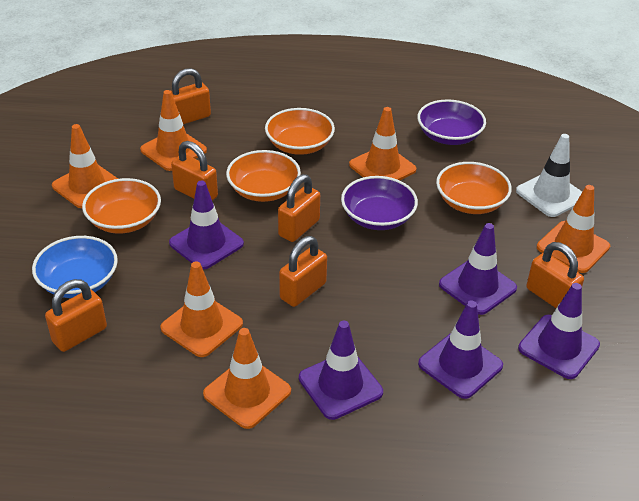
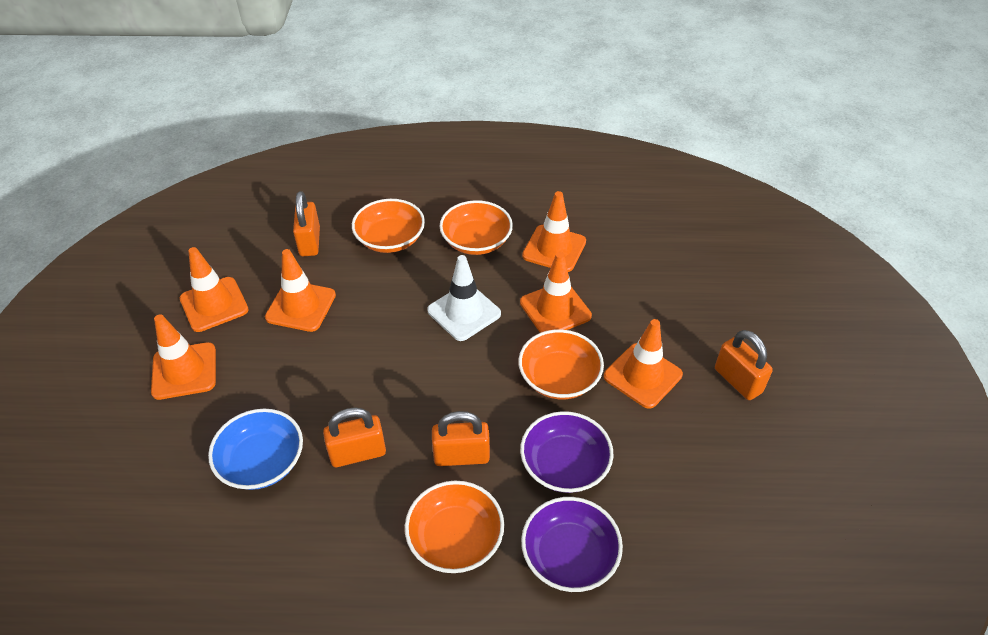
orange padlock: 6 -> 4
purple traffic cone: 5 -> 0

